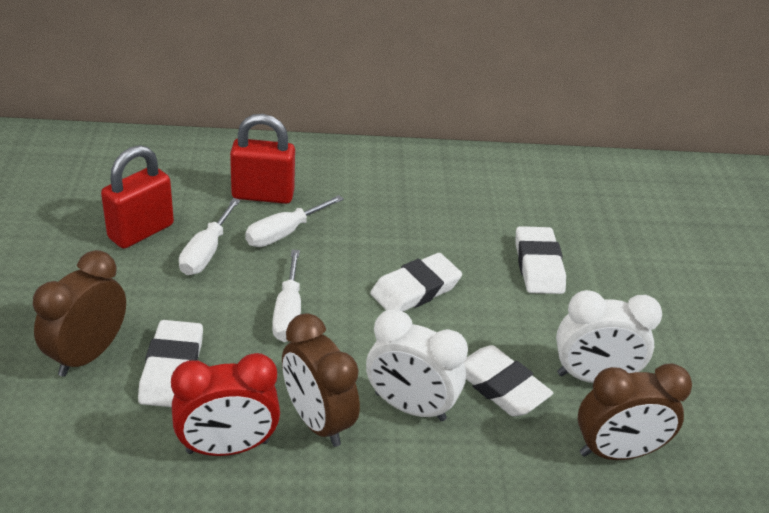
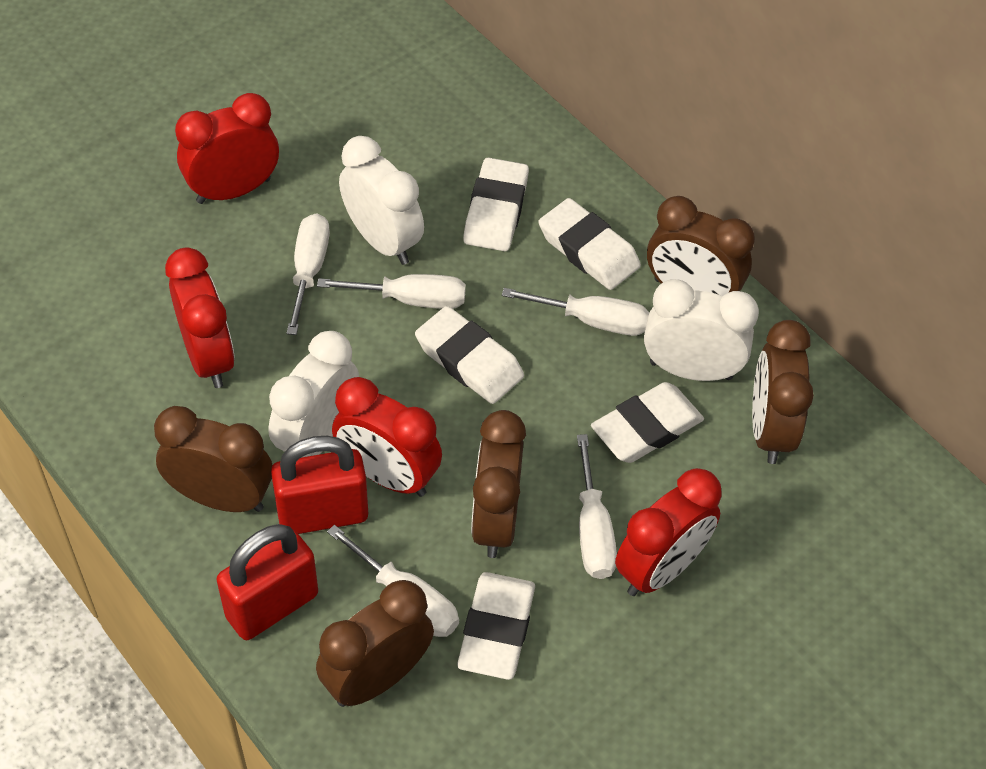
brown clock: 3 -> 5
red clock: 1 -> 4
white clock: 2 -> 3
white eraser: 4 -> 5
white screwdriver: 3 -> 5

